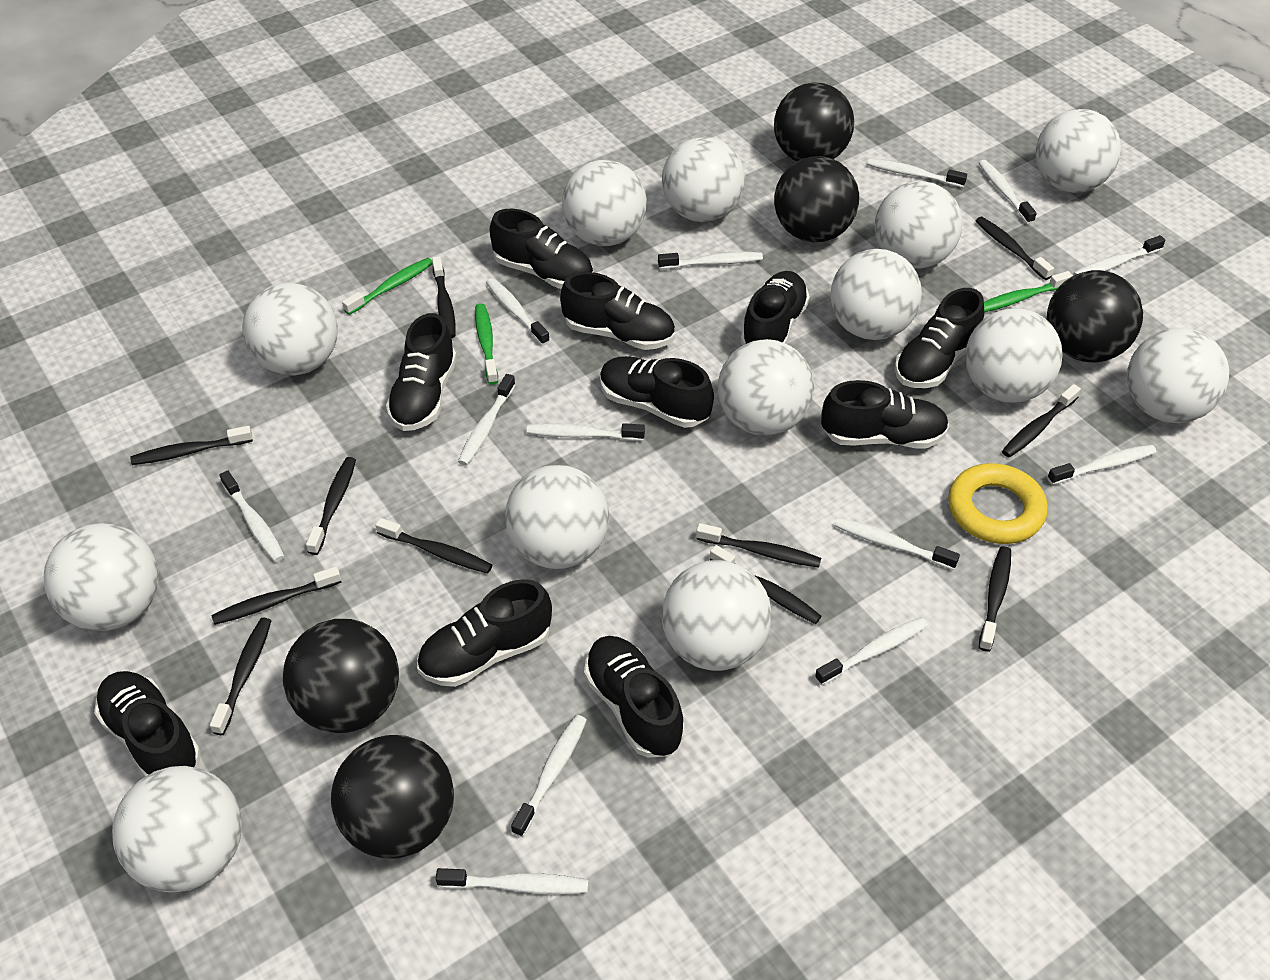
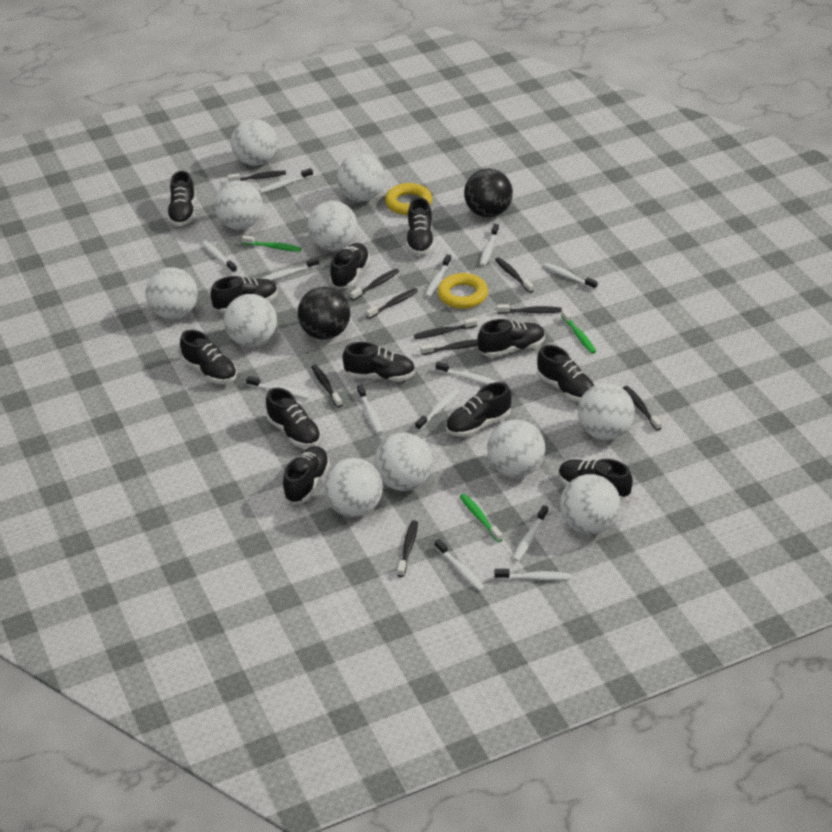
black ball: 5 -> 2
black shoe: 10 -> 12
black toothbrush: 11 -> 10
white ball: 13 -> 11
yellow ring: 1 -> 2

